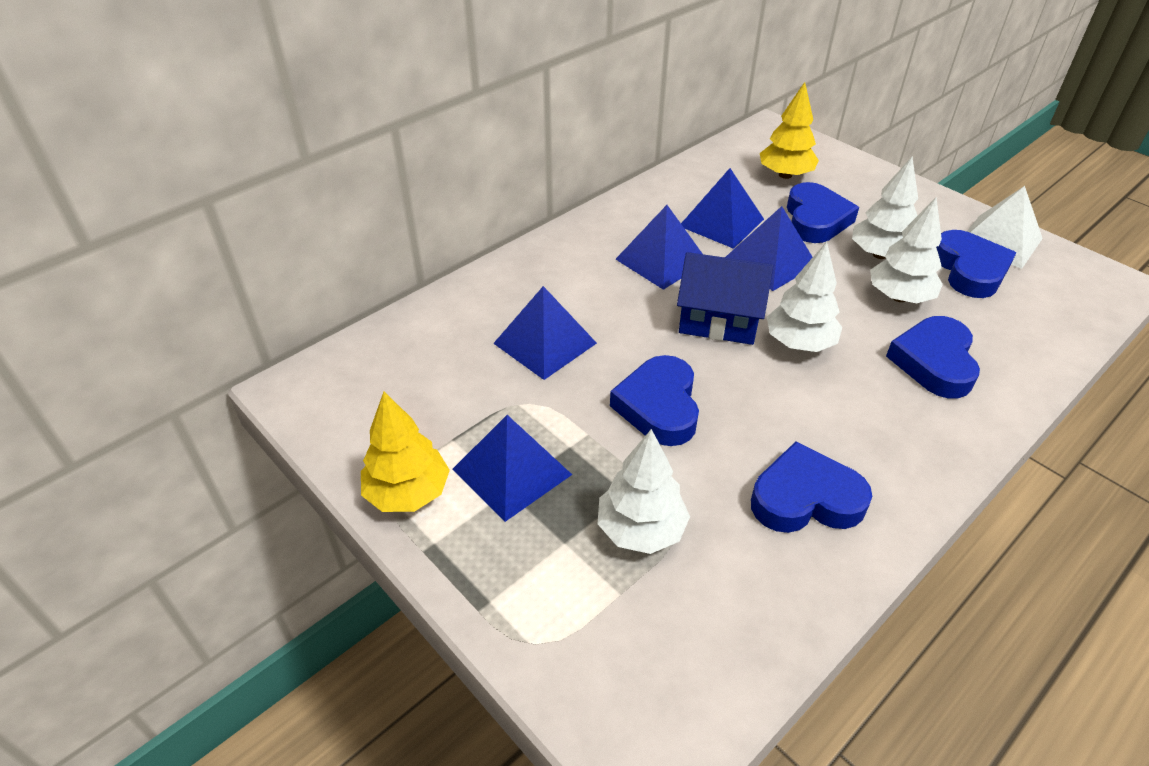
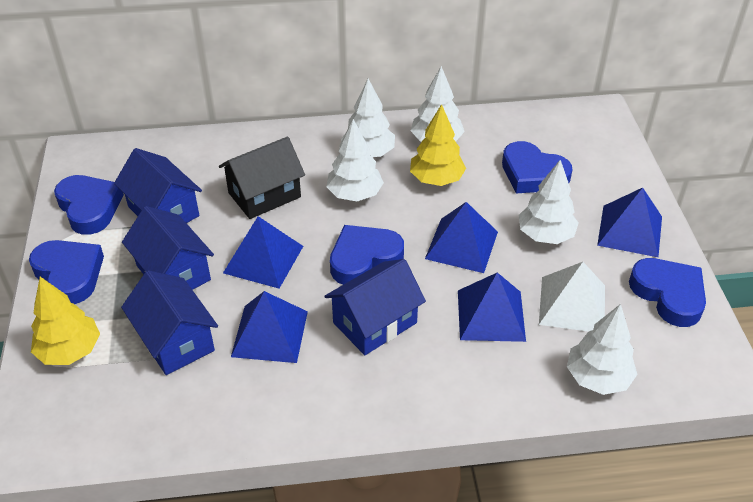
black house: 0 -> 1
blue house: 1 -> 4
white tree: 4 -> 5

